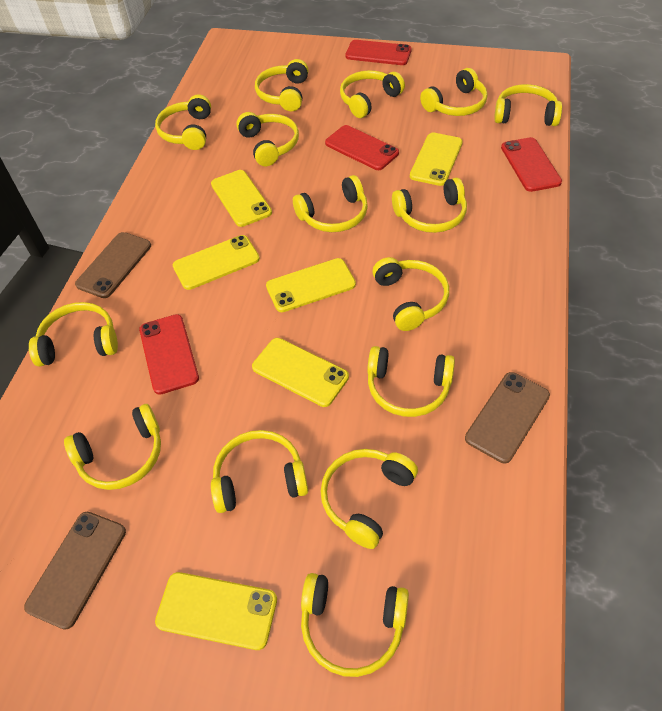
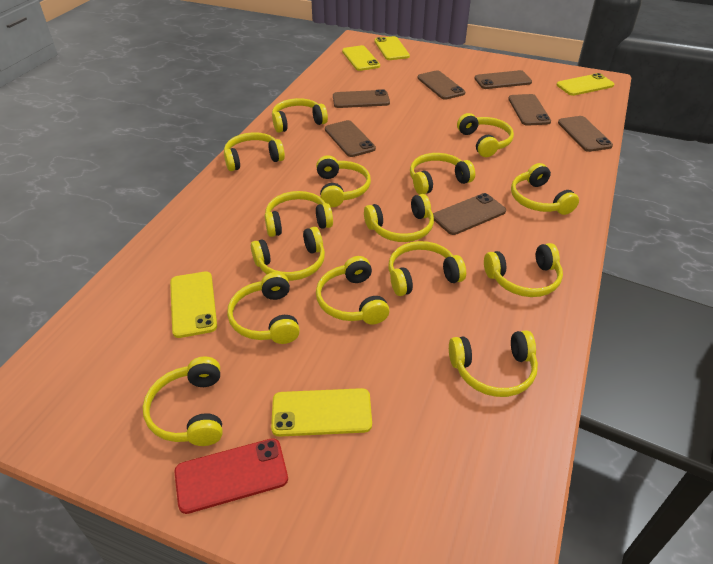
brown phone: 3 -> 7
red phone: 4 -> 1
yellow phone: 6 -> 5

